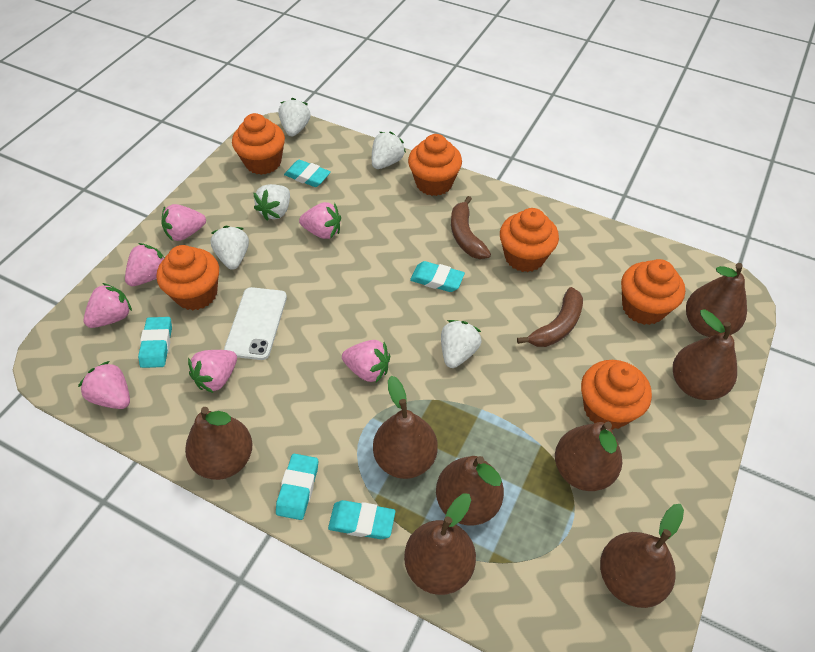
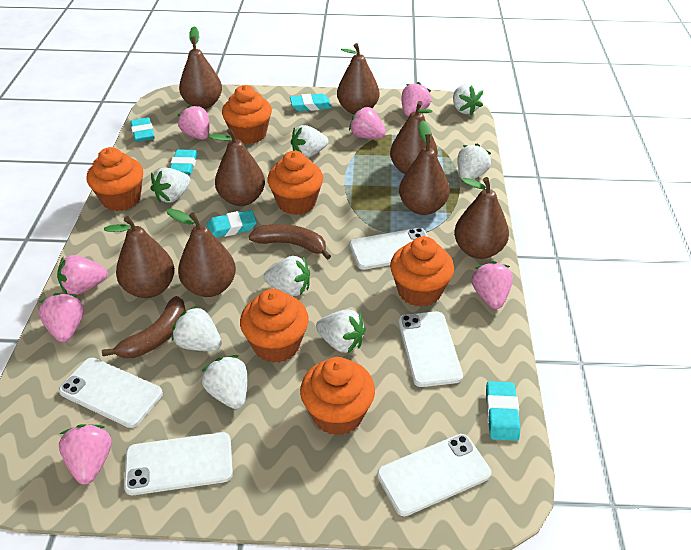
white phone: 1 -> 5
white strawberry: 5 -> 8

